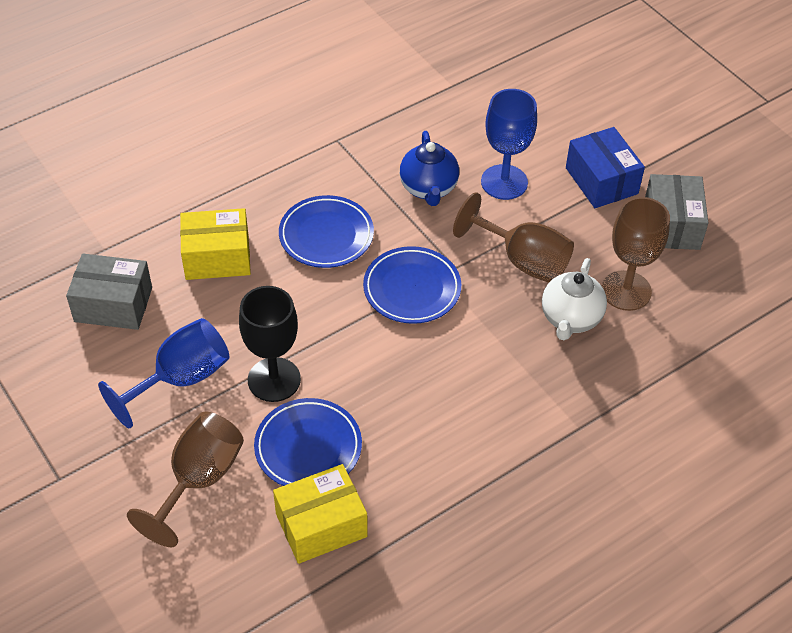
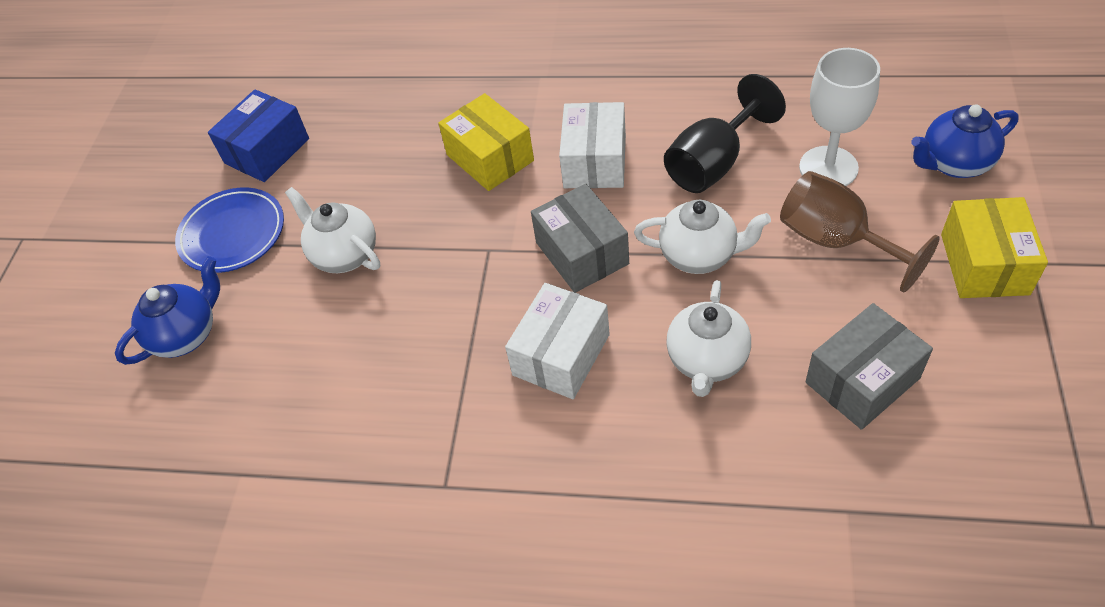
blue goblet: 2 -> 0
blue plate: 3 -> 1
blue teapot: 1 -> 2
brown goblet: 3 -> 1
white box: 0 -> 2
white goblet: 0 -> 1
white teapot: 1 -> 3

